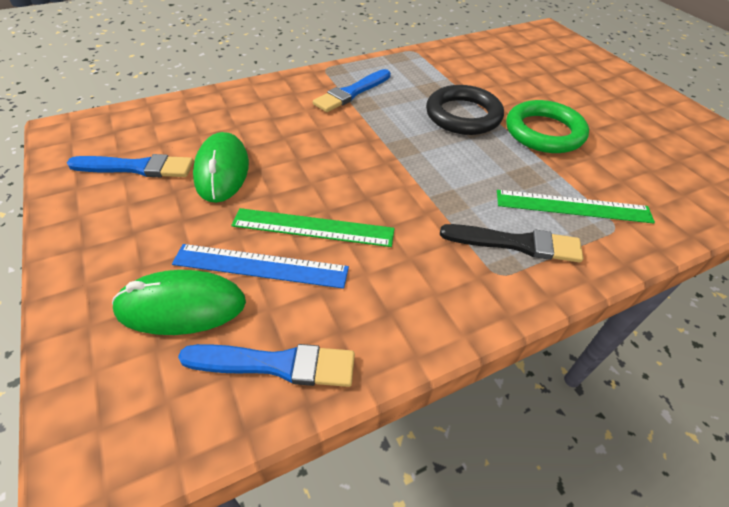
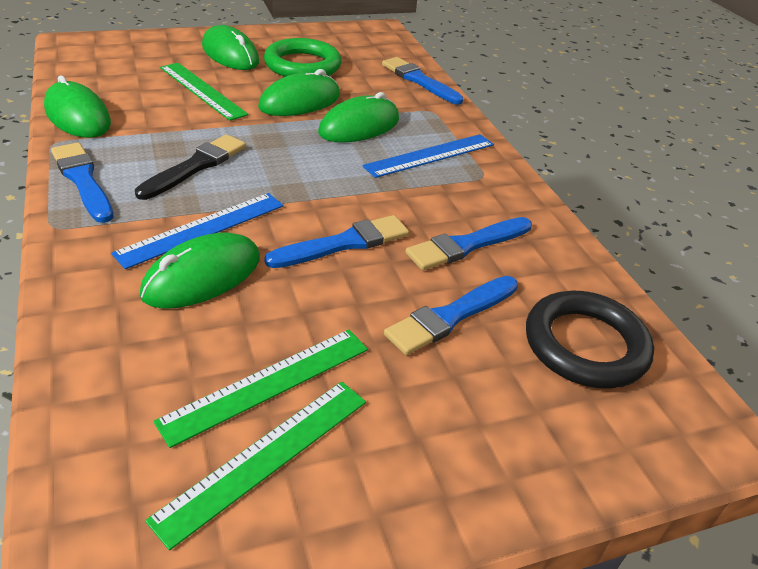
blue brush: 3 -> 5
blue ruler: 1 -> 2
green mouse: 2 -> 5
green ruler: 2 -> 3

